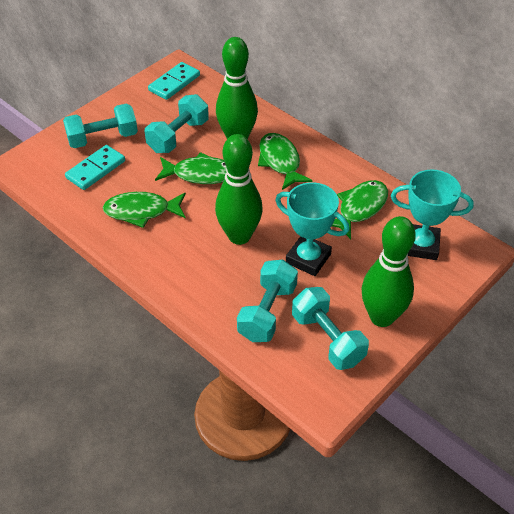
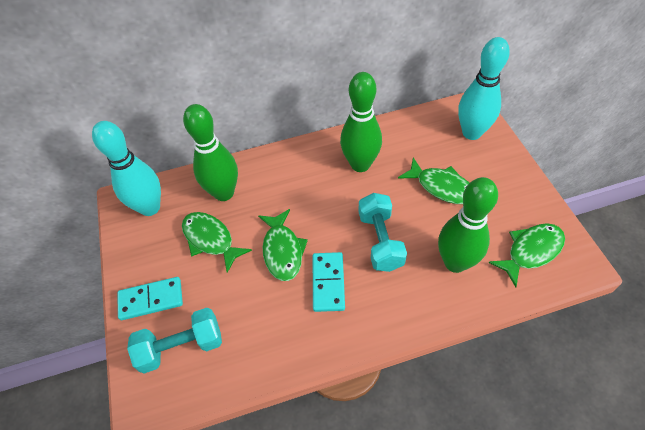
turquoise bowling pin: 0 -> 2
turquoise dumbbell: 4 -> 2
turquoise trophy: 2 -> 0

